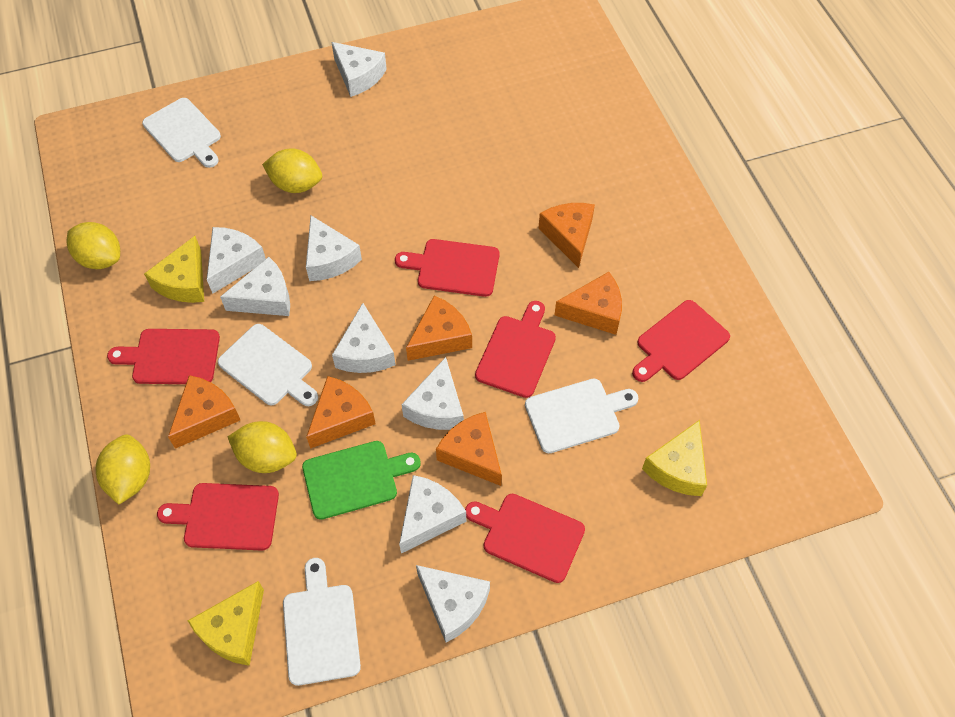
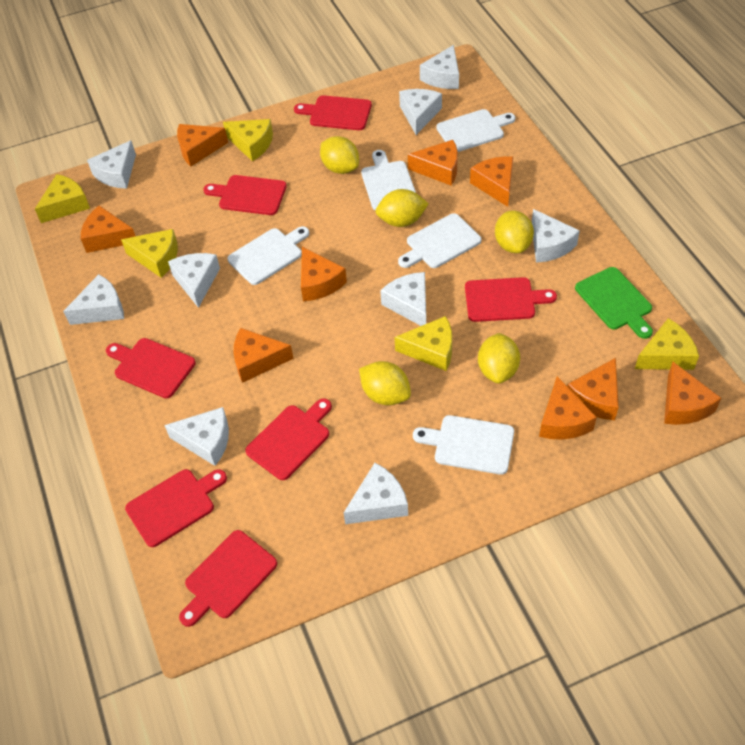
orange cheese: 6 -> 9
red cutting board: 6 -> 7
white cheese: 8 -> 9
white cutting board: 4 -> 5
yellow cheese: 3 -> 5
yellow lemon: 4 -> 5

